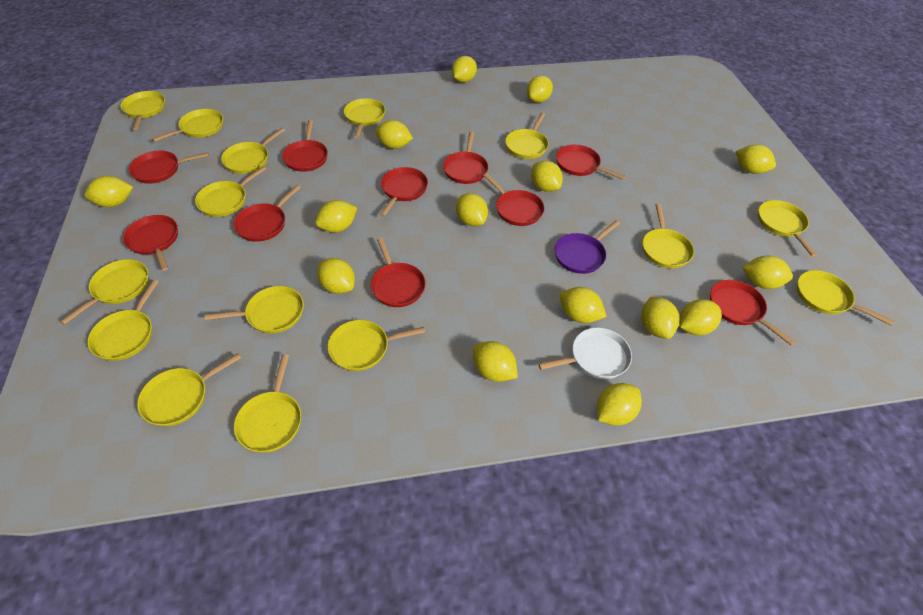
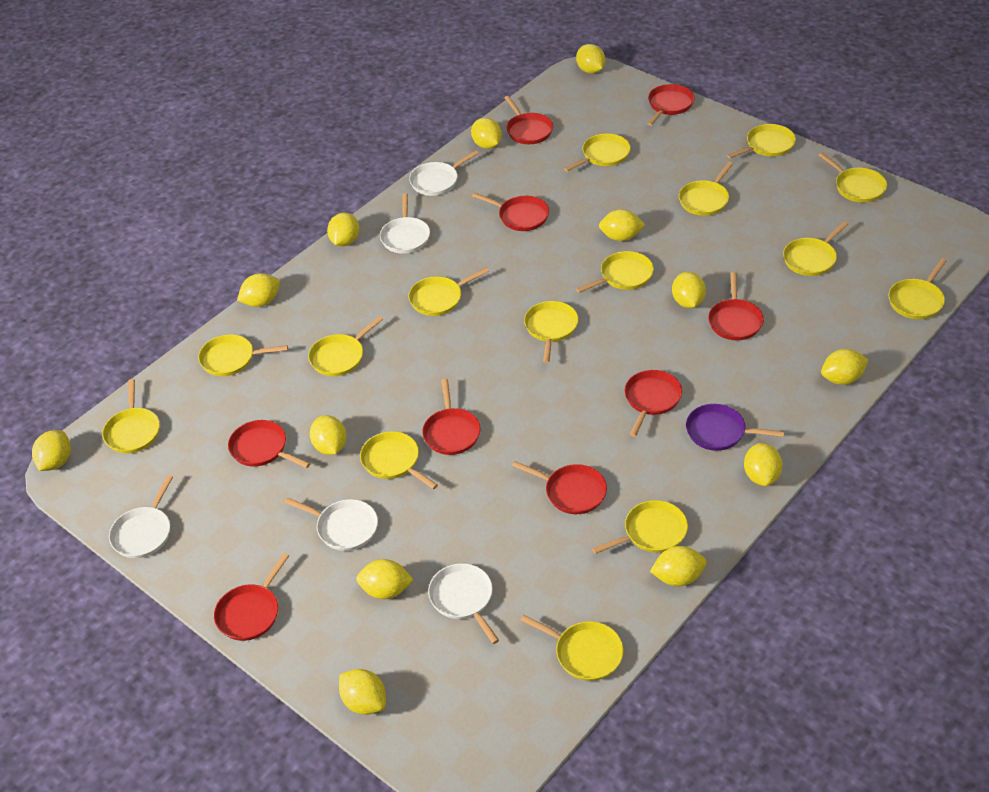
red pan: 10 -> 9
white pan: 1 -> 5
yellow lemon: 15 -> 13

